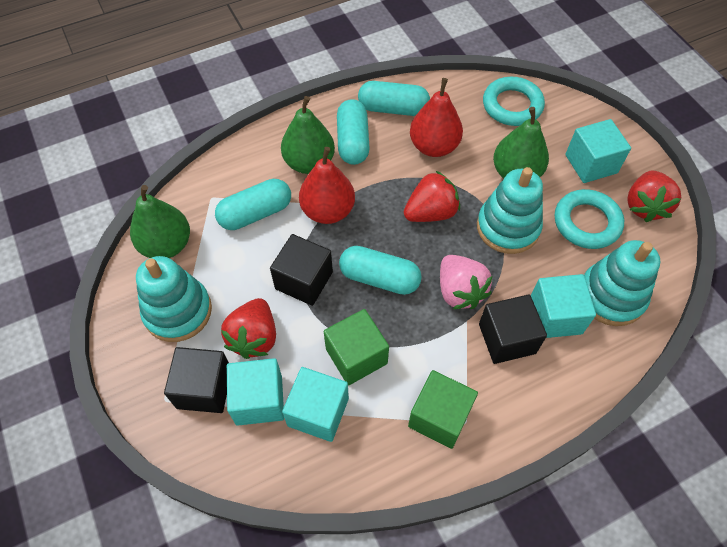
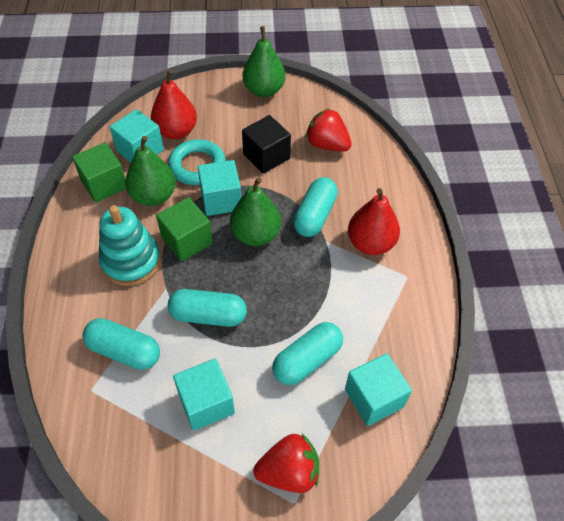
black cube: 3 -> 1
pink strawberry: 1 -> 0
red strawberry: 3 -> 2
turquoise ring: 2 -> 1
turquoise stacking toy: 3 -> 1

